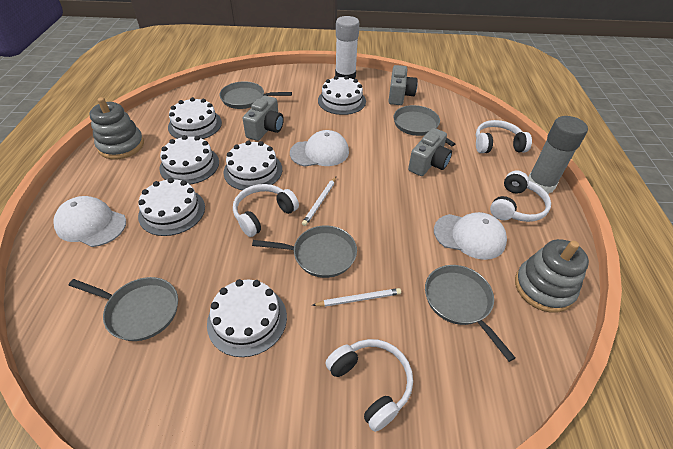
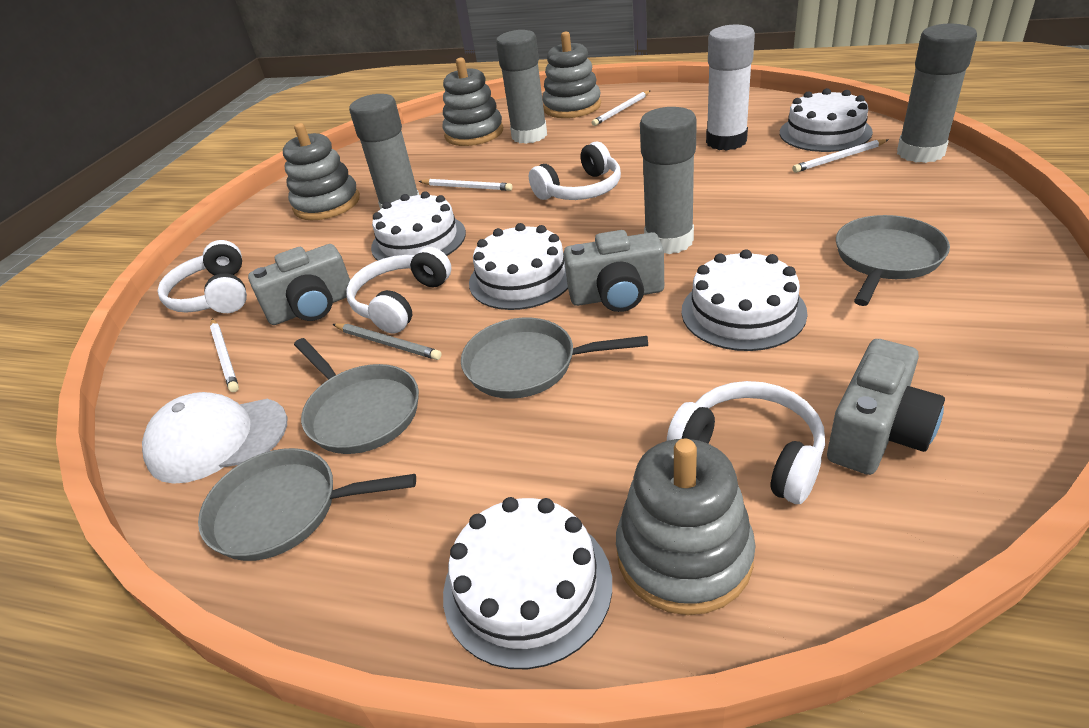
grey glue stick: 1 -> 4
grey pan: 5 -> 4
grey pencil: 0 -> 1
grey stacking toy: 2 -> 4
white cake: 6 -> 5
white cap: 3 -> 1
white pencil: 2 -> 4

